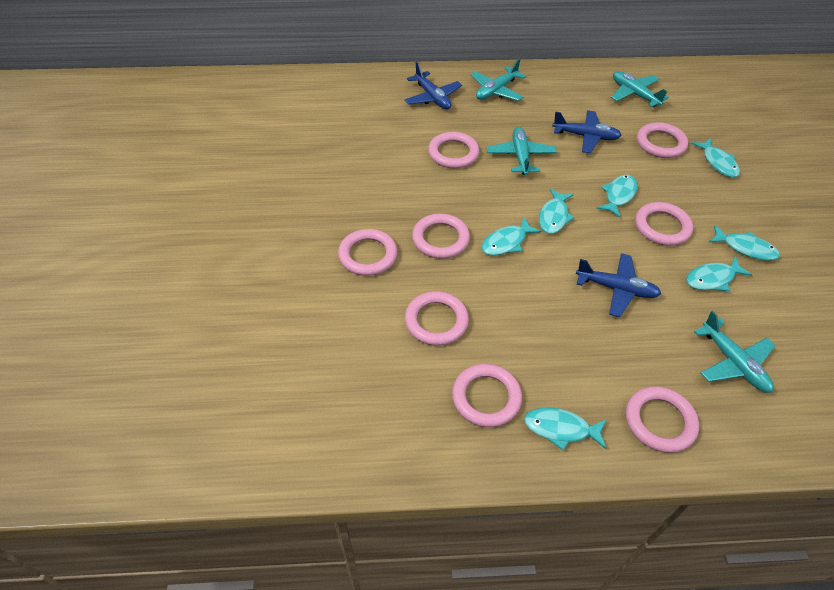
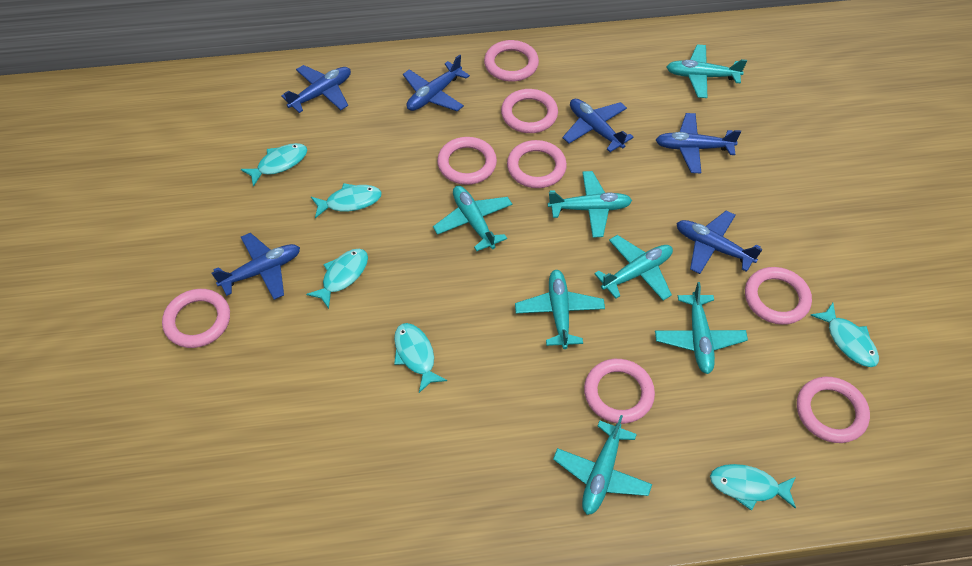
blue plane: 3 -> 6
turquoise fish: 7 -> 6
turquoise plane: 4 -> 7

